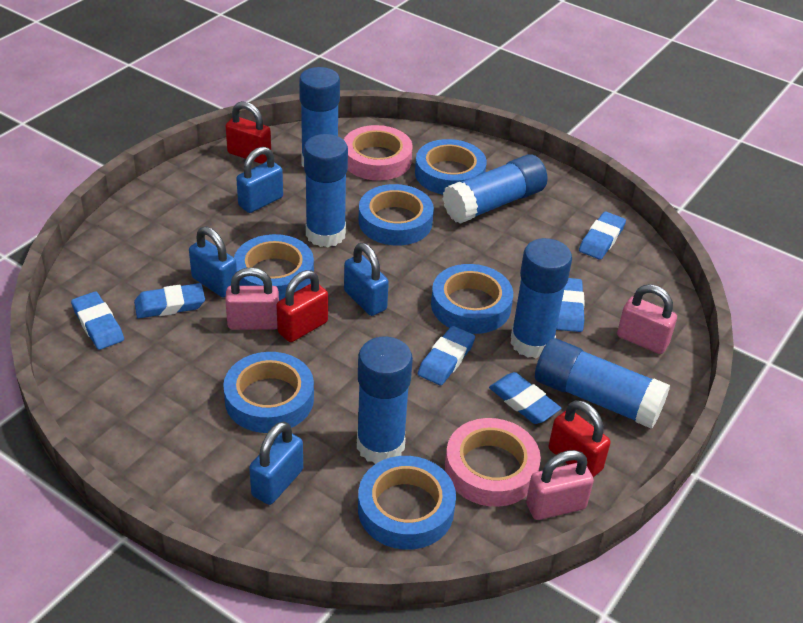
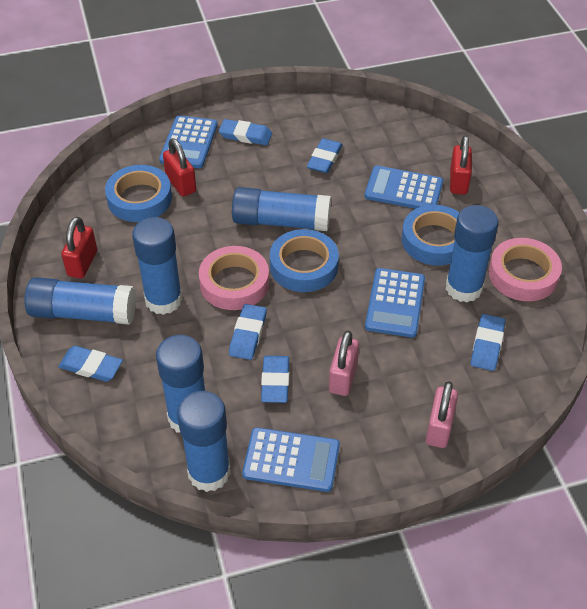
blue calculator: 0 -> 4
blue padlock: 4 -> 0
blue tape: 6 -> 3
pink padlock: 3 -> 2

